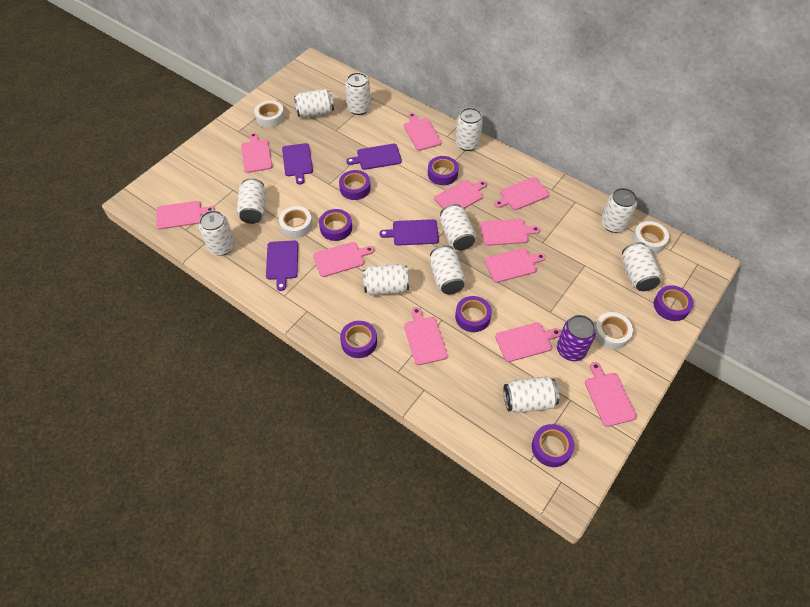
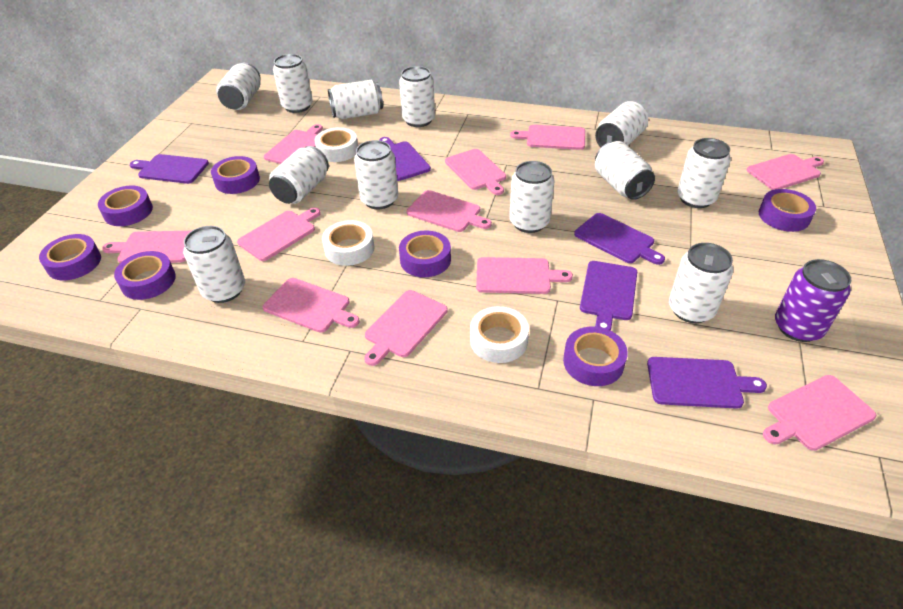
purple cutting board: 4 -> 5
white can: 11 -> 12
white tape: 4 -> 3

